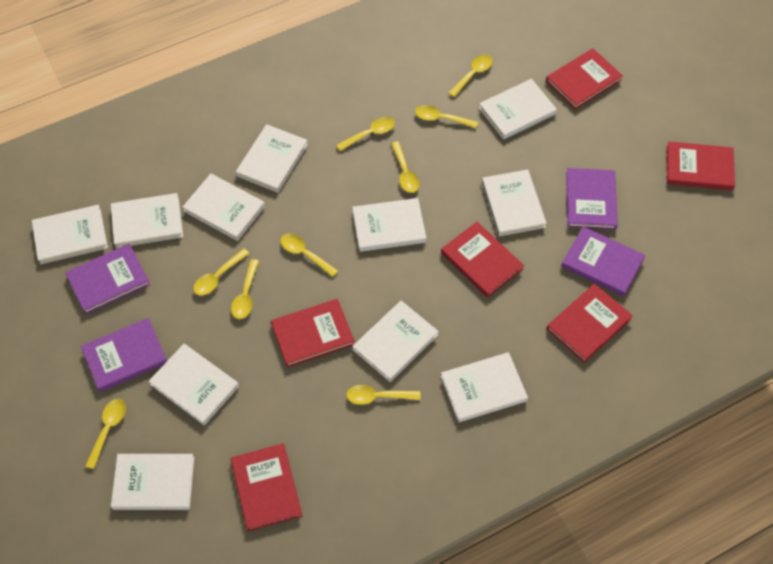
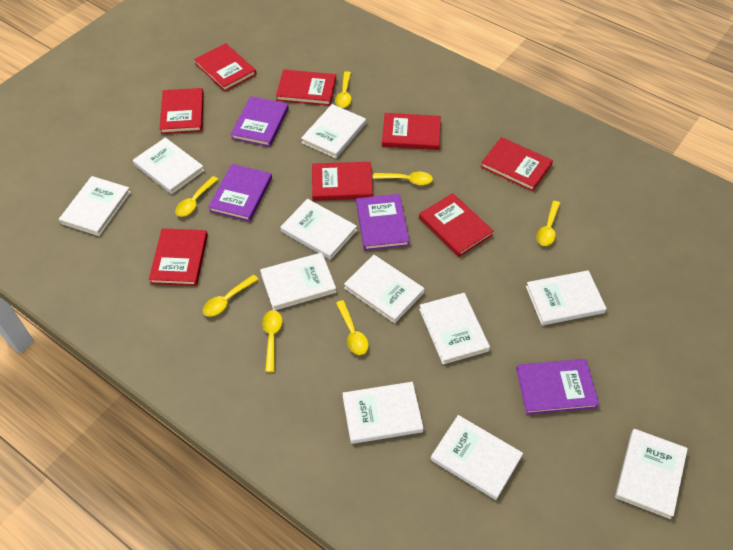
red book: 6 -> 8
yellow spoon: 9 -> 7

